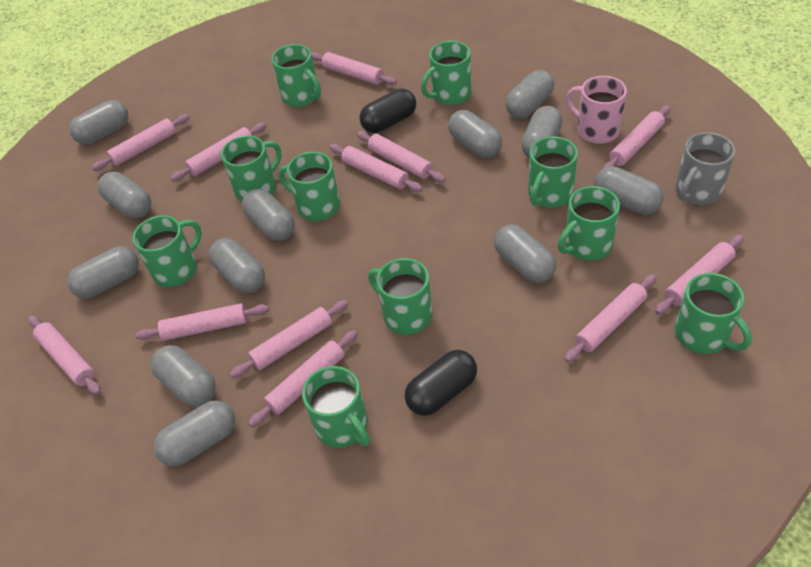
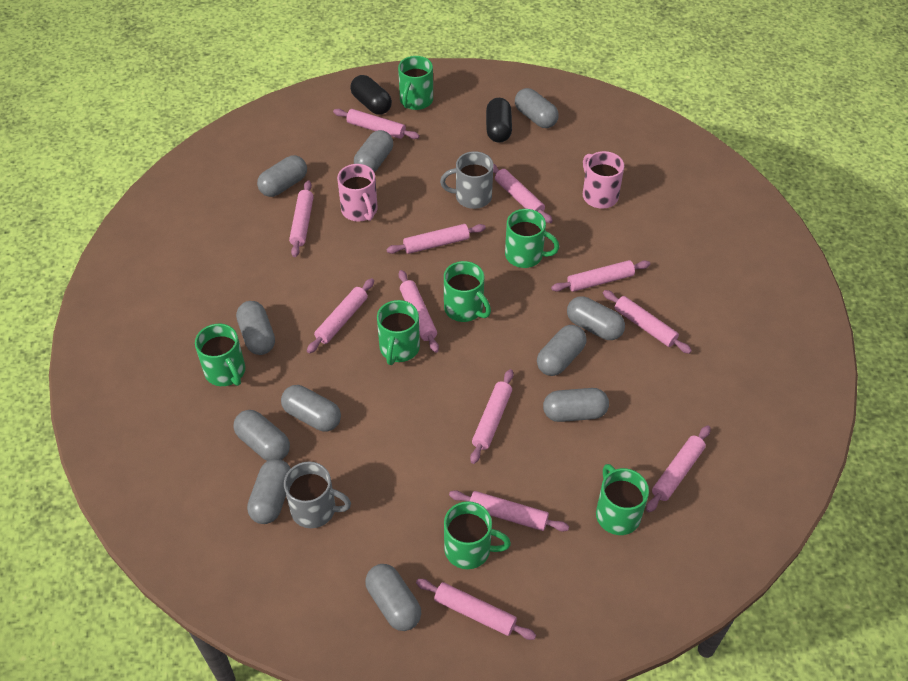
green mug: 10 -> 7
grey capsule: 12 -> 11
grey mug: 1 -> 2
pink mug: 1 -> 2

